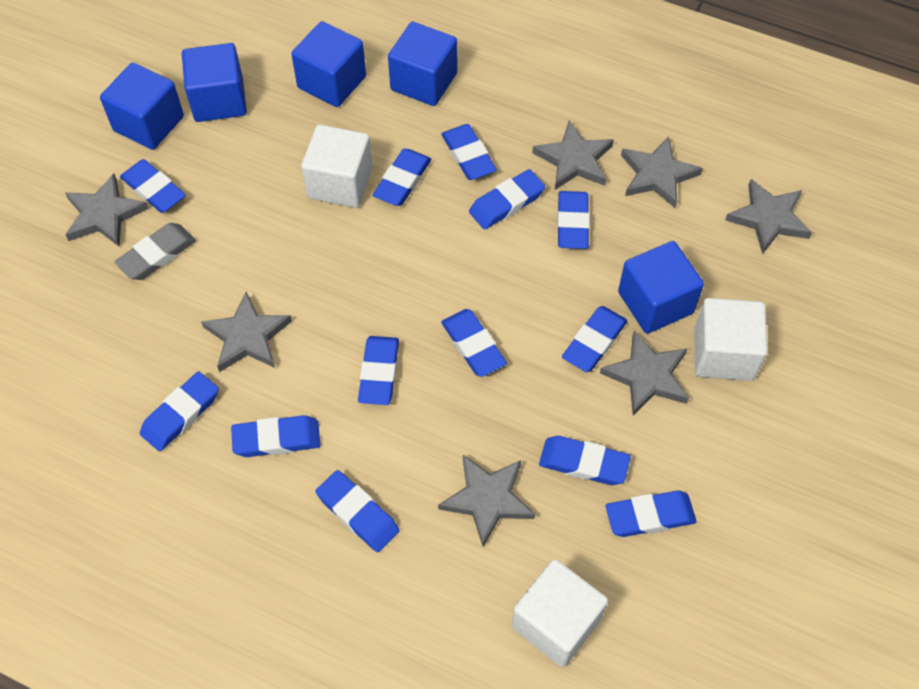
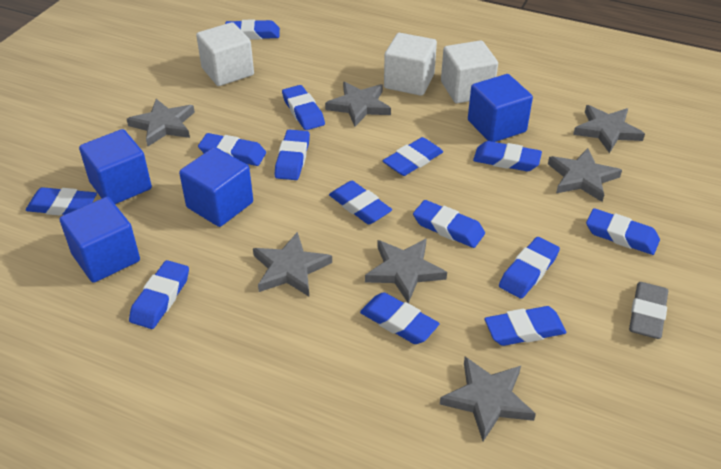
blue cube: 5 -> 4
blue eraser: 13 -> 14

